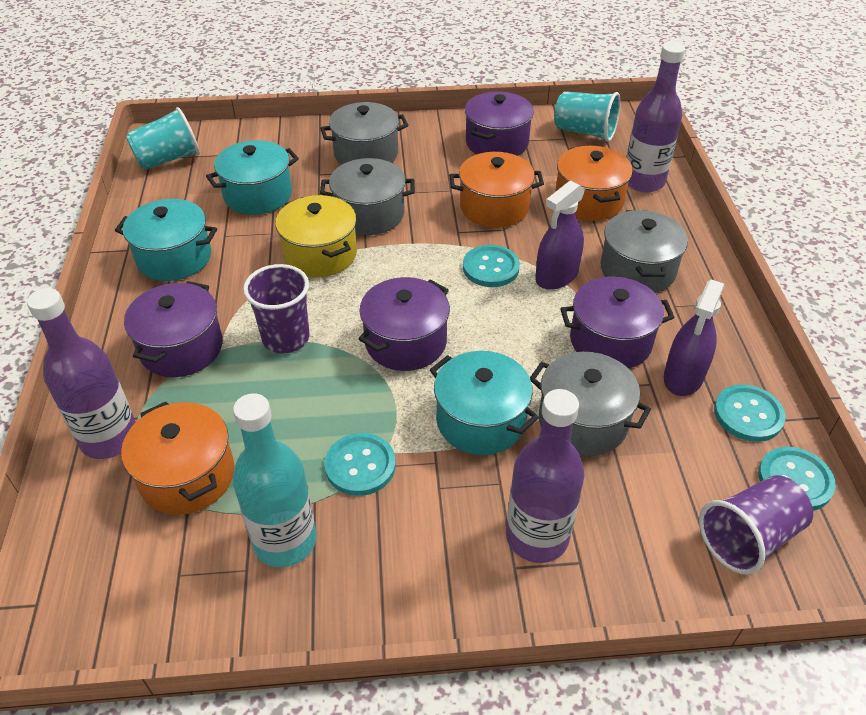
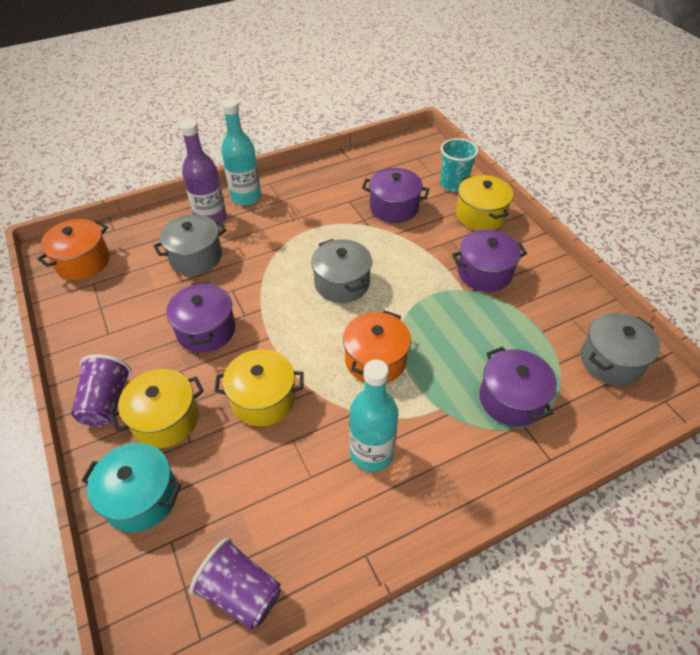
grey pot: 4 -> 3
orange pot: 3 -> 2
purple bottle: 3 -> 1
purple spray bottle: 2 -> 0
turquoise bottle: 1 -> 2
turquoise button: 4 -> 0
turquoise cup: 2 -> 1
turquoise pot: 3 -> 1
yellow pot: 1 -> 3

